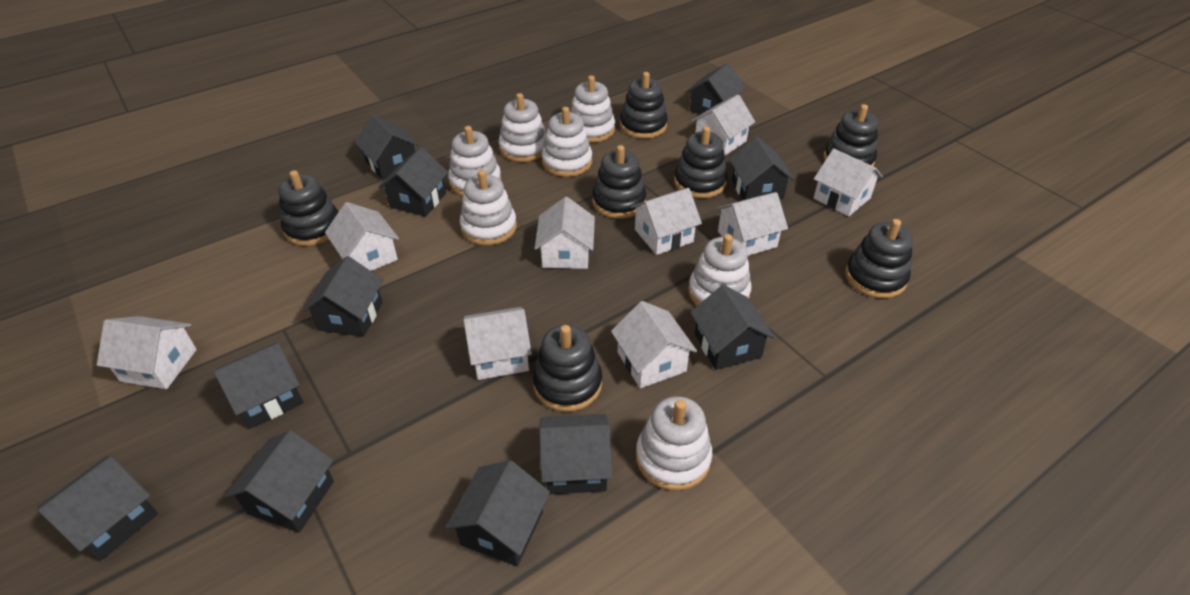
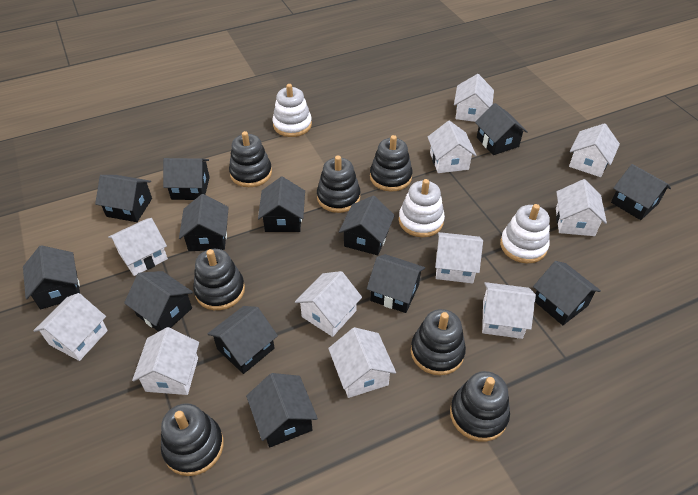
black house: 11 -> 13
white house: 9 -> 11
white stacking toy: 7 -> 3

